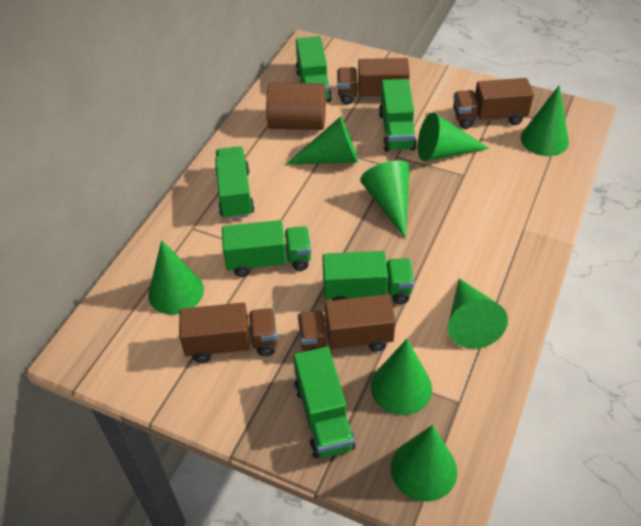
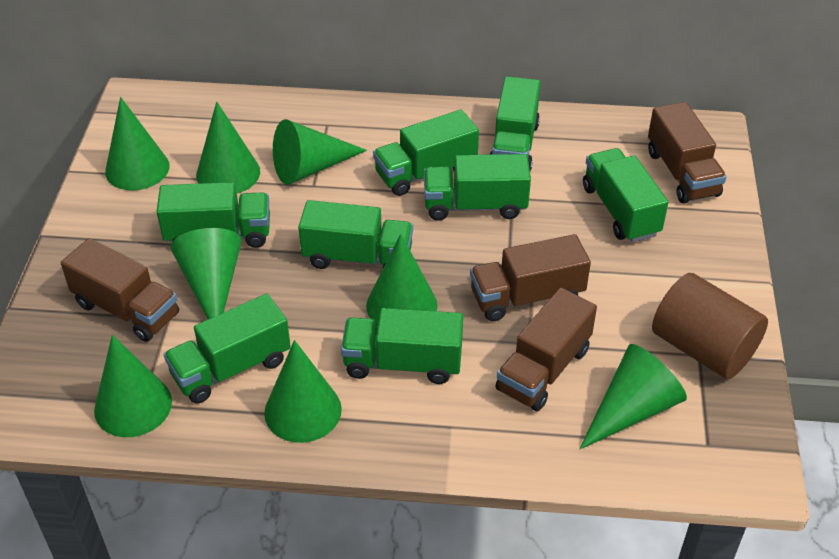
green truck: 6 -> 8

